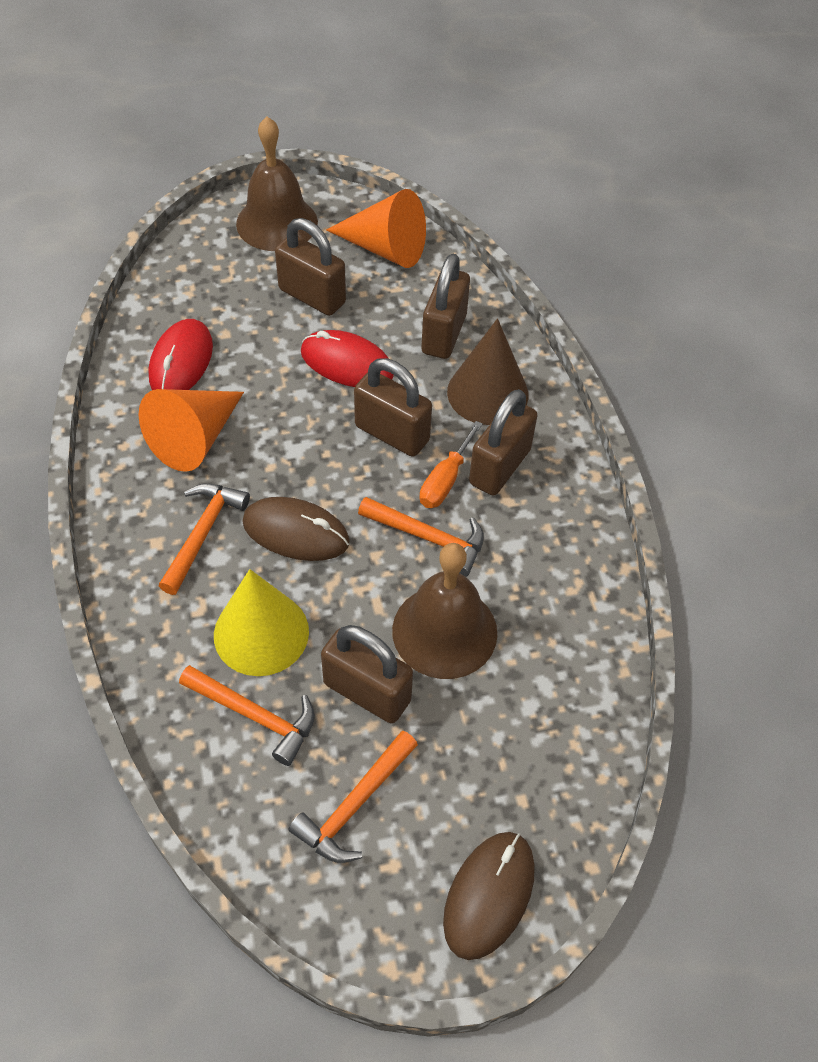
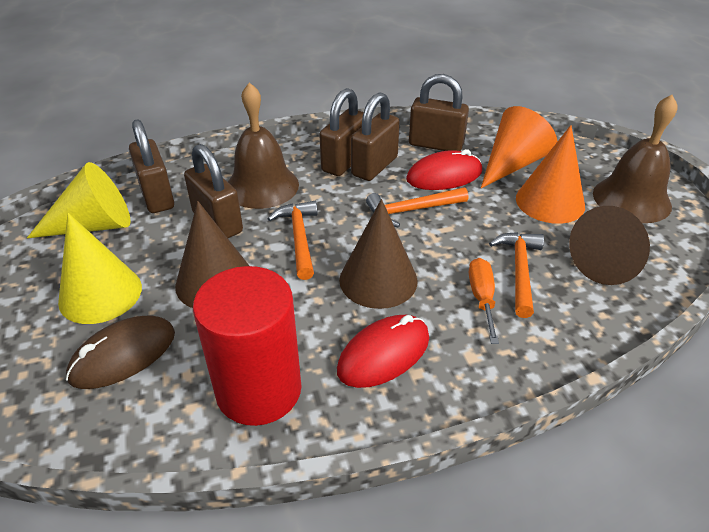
brown cone: 1 -> 3
brown mouse: 2 -> 1
orange hammer: 4 -> 3
red cylinder: 0 -> 1
yellow cone: 1 -> 2

